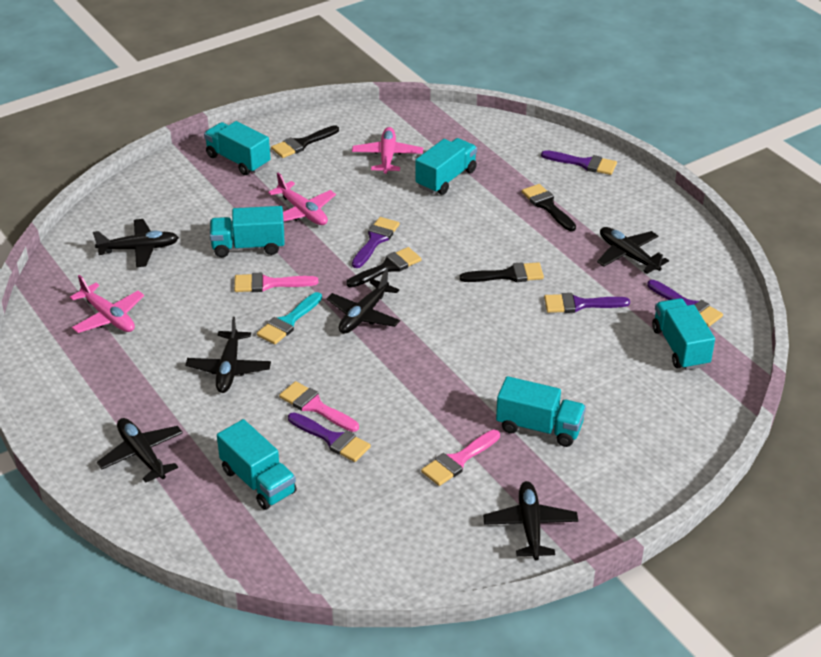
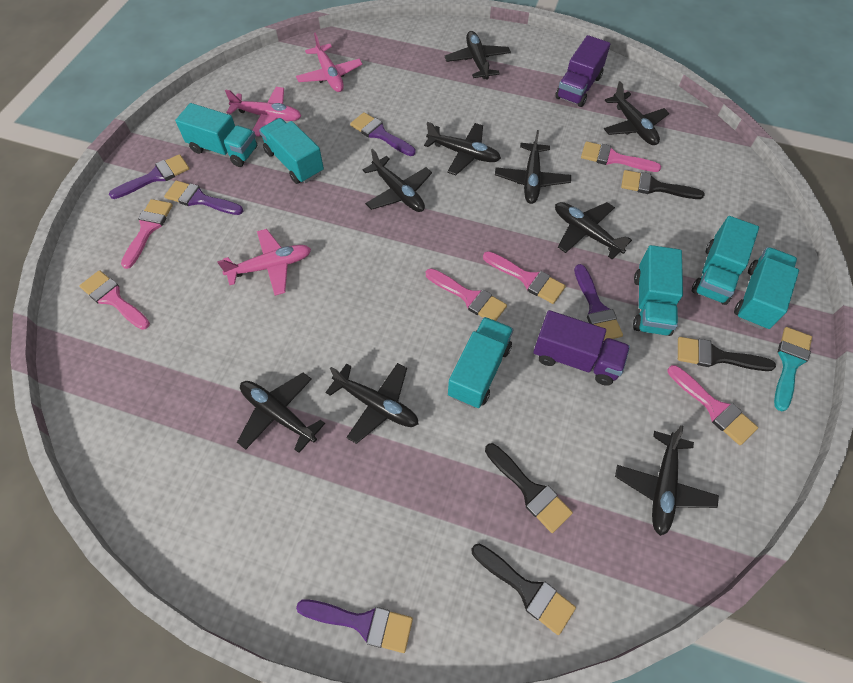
black plane: 6 -> 9
pink brush: 3 -> 6
purple truck: 0 -> 2

